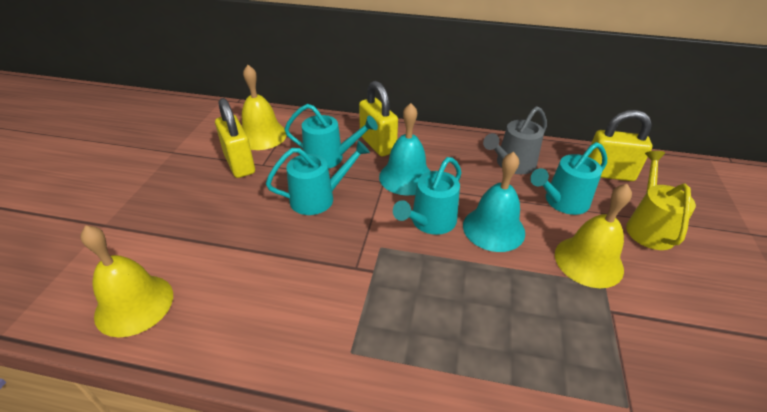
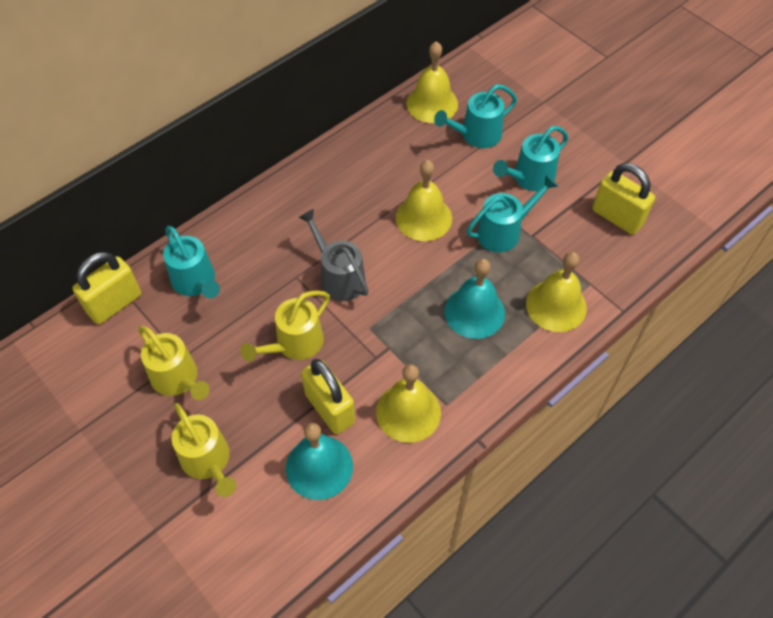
yellow bell: 3 -> 4
yellow watering can: 1 -> 3

